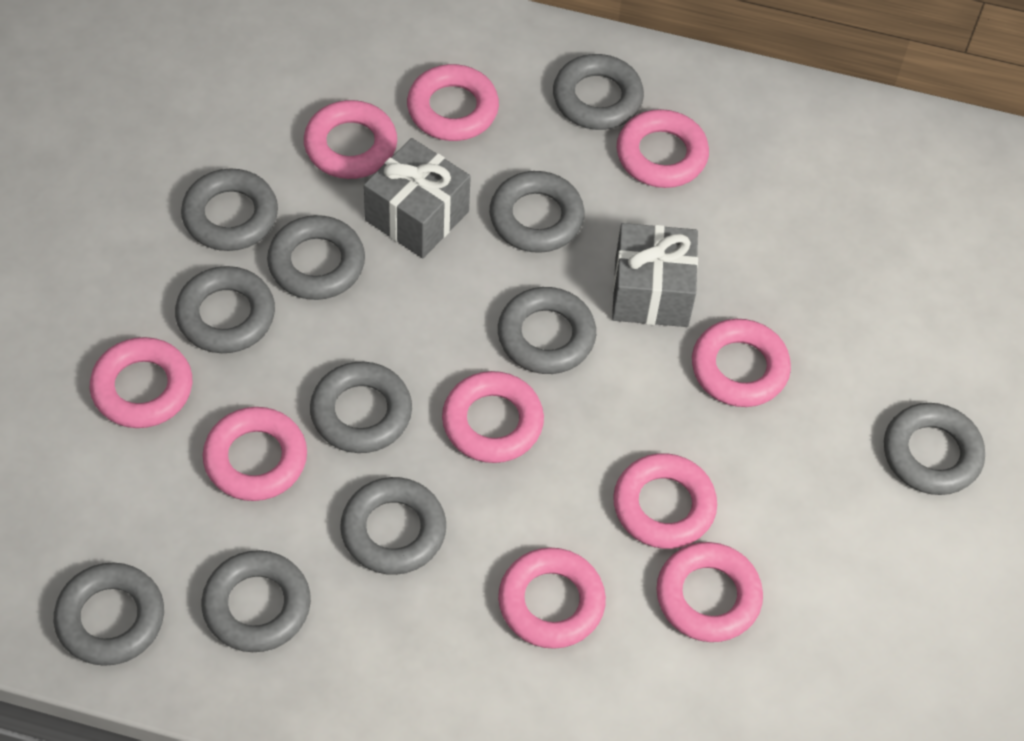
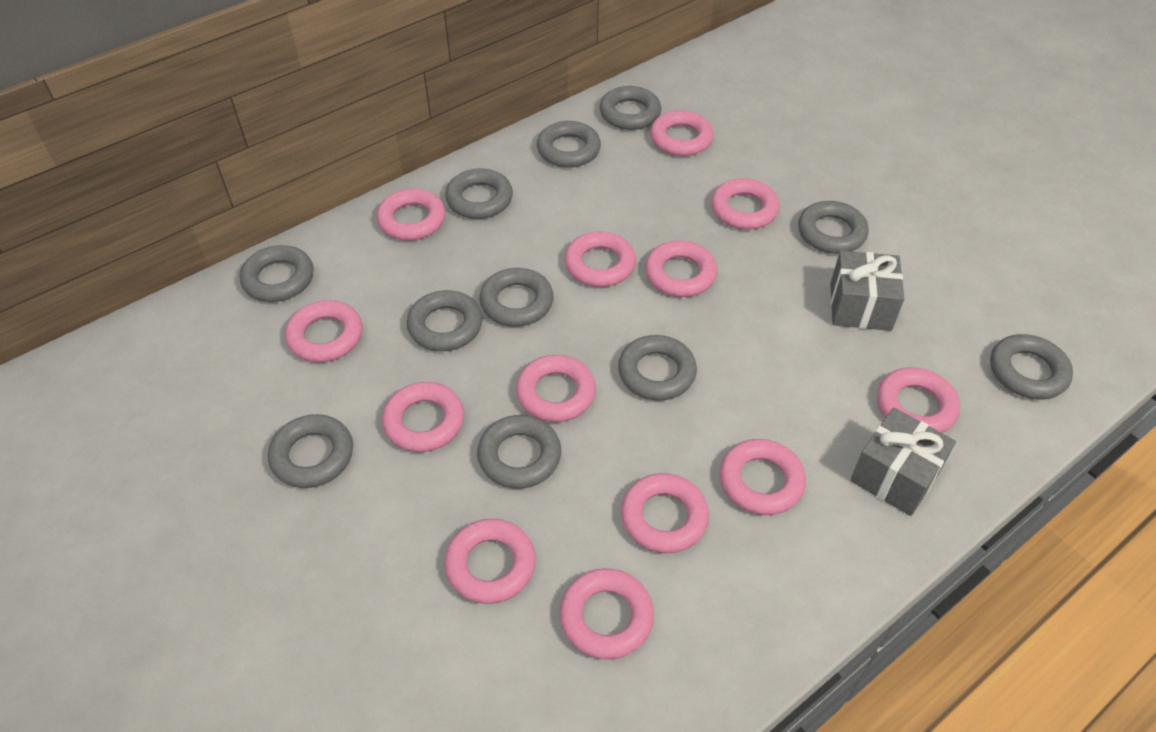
pink ring: 10 -> 13

